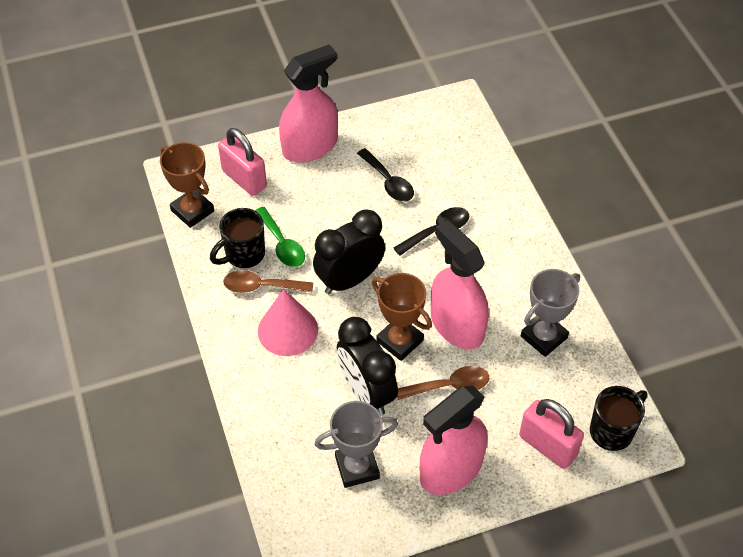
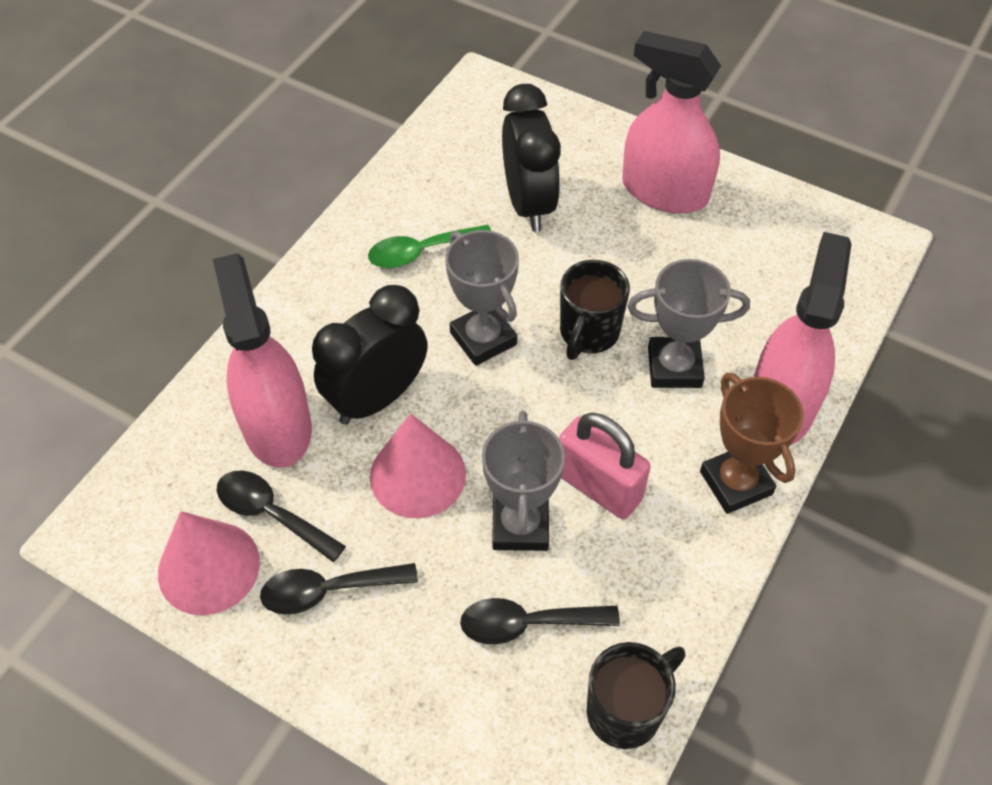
black spoon: 2 -> 3
brown spoon: 2 -> 0
brown trophy: 2 -> 1
grey trophy: 2 -> 3
pink cone: 1 -> 2
pink padlock: 2 -> 1

